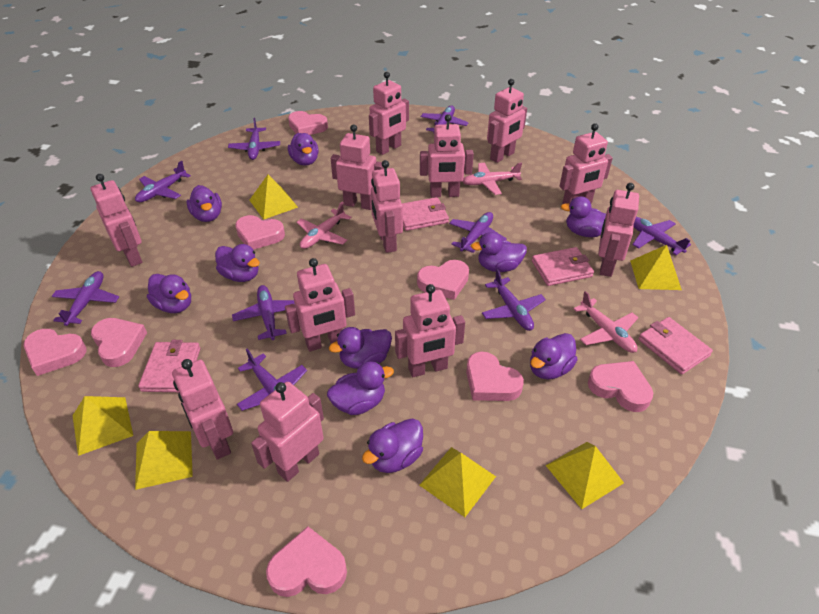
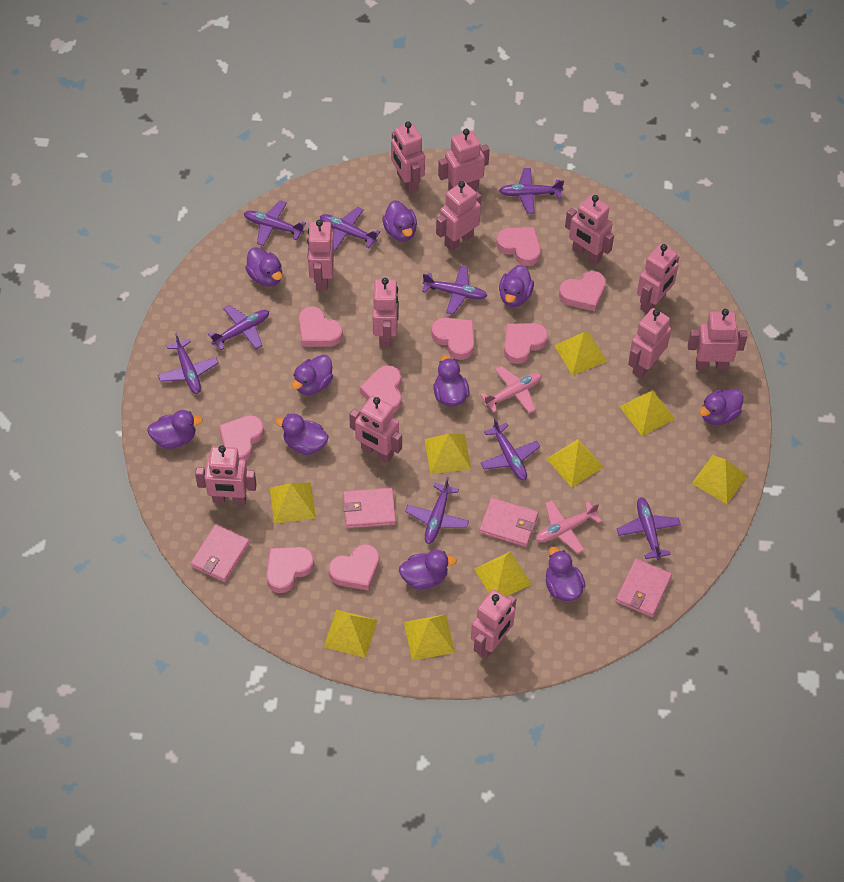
pink heart: 8 -> 9
pink plane: 3 -> 2
yellow pyramid: 6 -> 9

